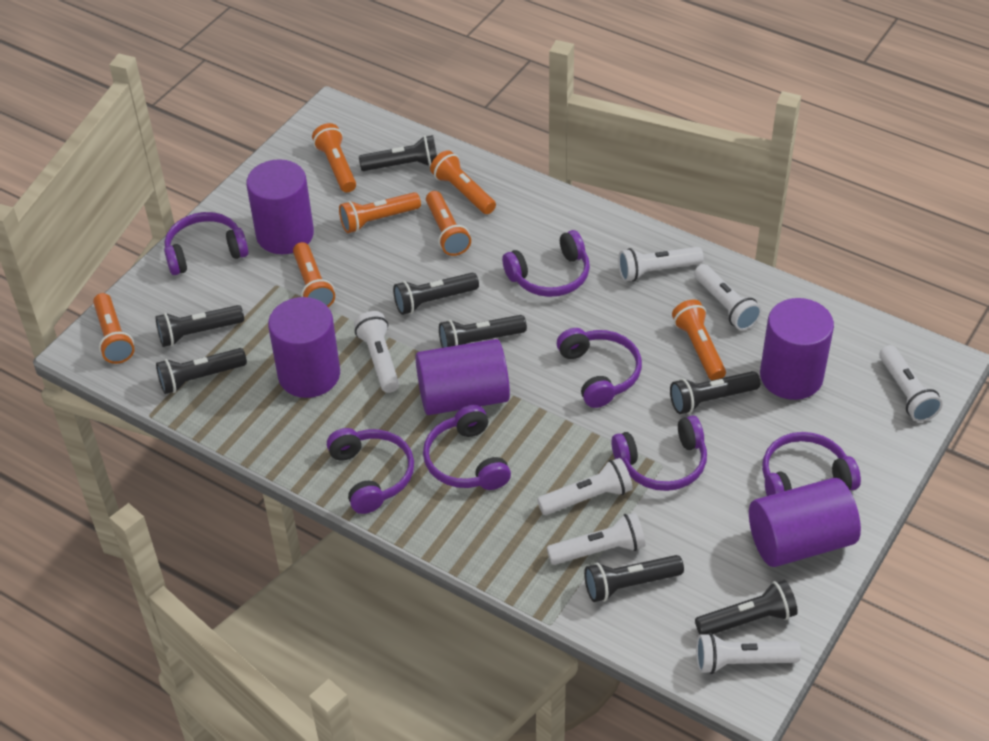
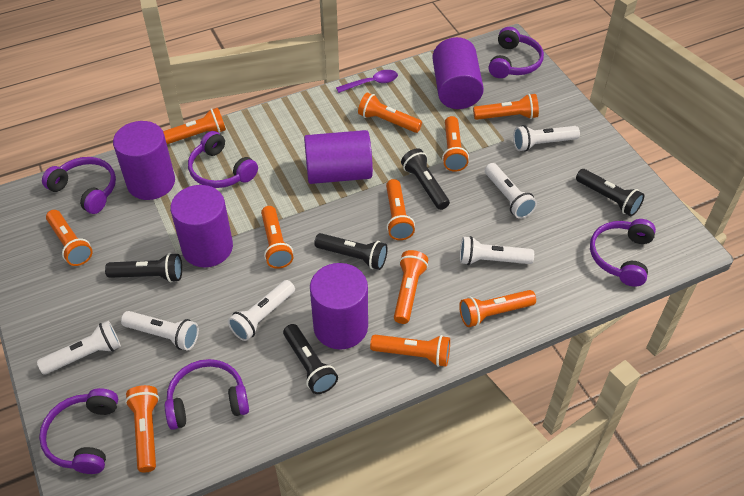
black flashlight: 8 -> 5
orange flashlight: 7 -> 11
purple headphones: 7 -> 6
purple spoon: 0 -> 1
white flashlight: 7 -> 6

